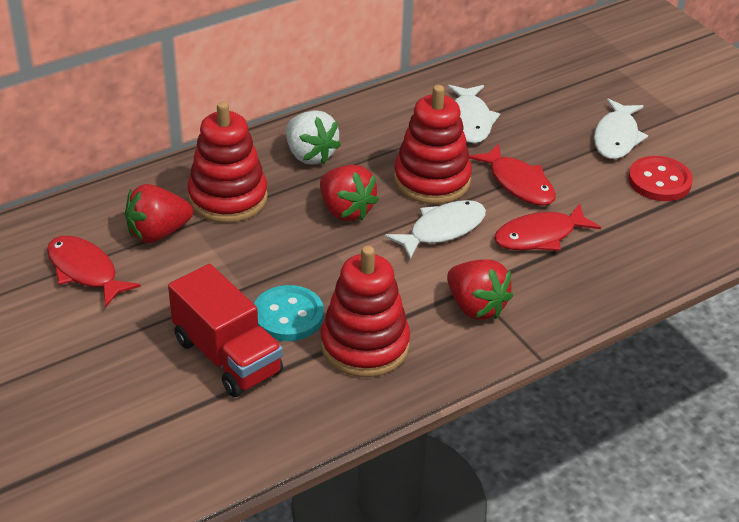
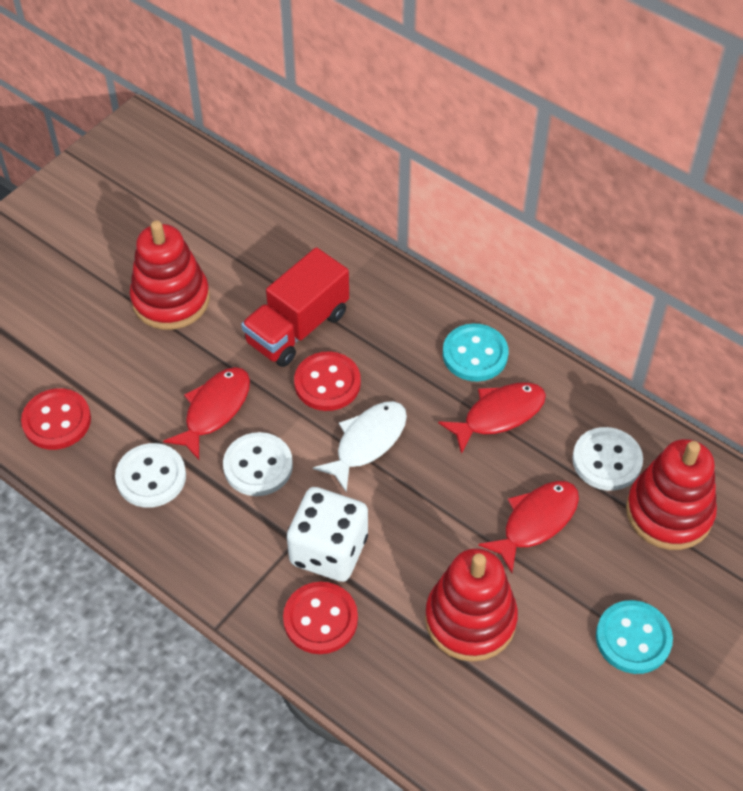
red button: 1 -> 3
red strawberry: 3 -> 0
turquoise button: 1 -> 2
white button: 0 -> 3
white dice: 0 -> 1
white fish: 3 -> 1
white strawberry: 1 -> 0

